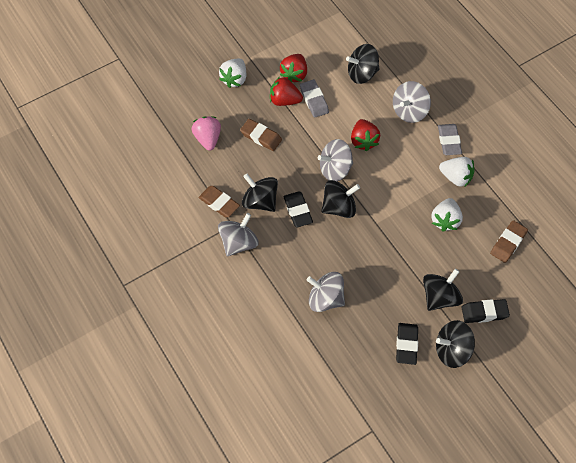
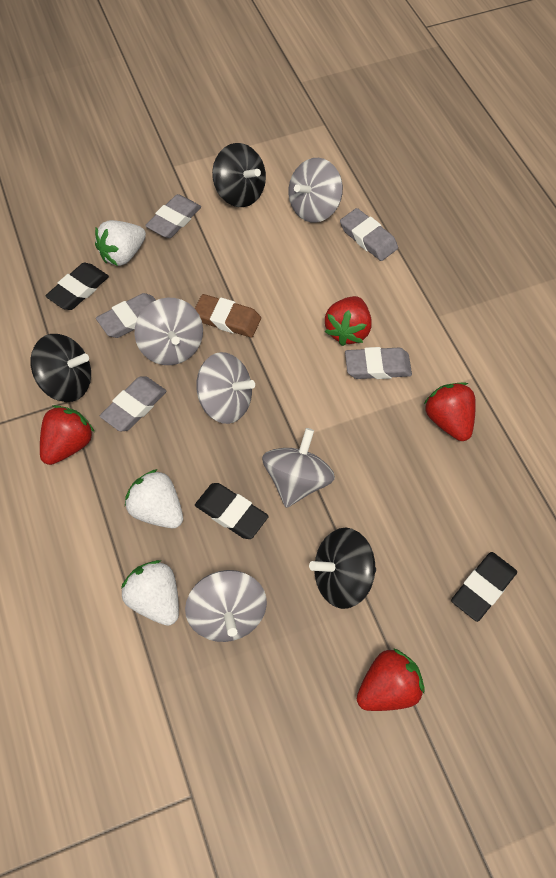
black spinning top: 5 -> 3
brown eraser: 3 -> 1
grey eraser: 2 -> 5
grey spinning top: 4 -> 5
pink strawberry: 1 -> 0
red strawberry: 3 -> 4

